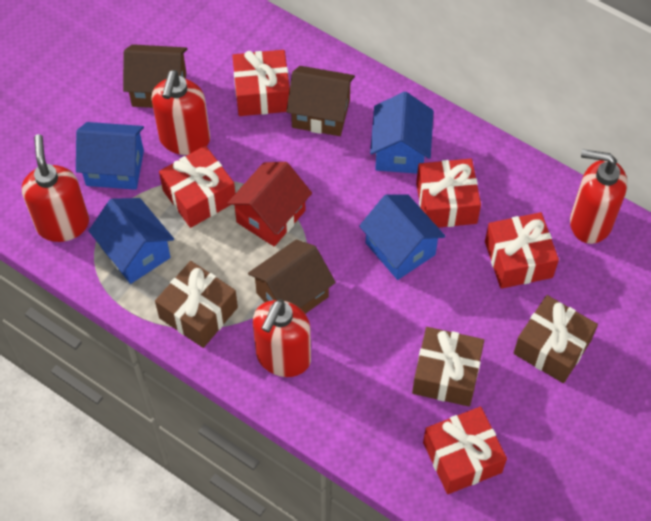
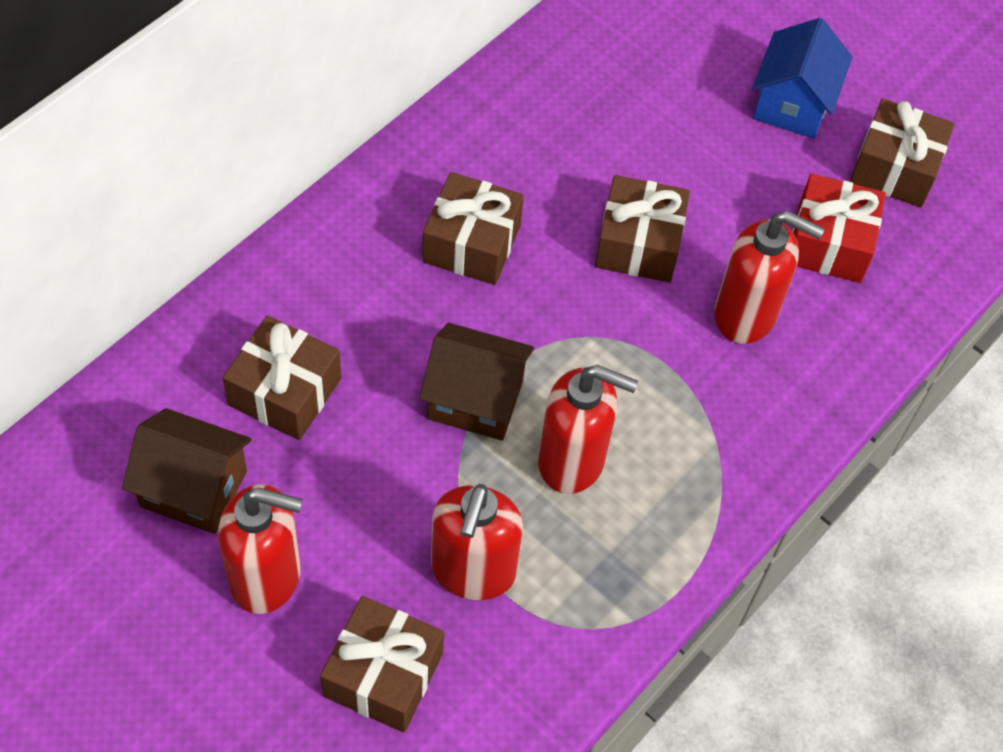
blue house: 4 -> 1
brown gift: 3 -> 5
brown house: 3 -> 2
red gift: 5 -> 1
red house: 1 -> 0

